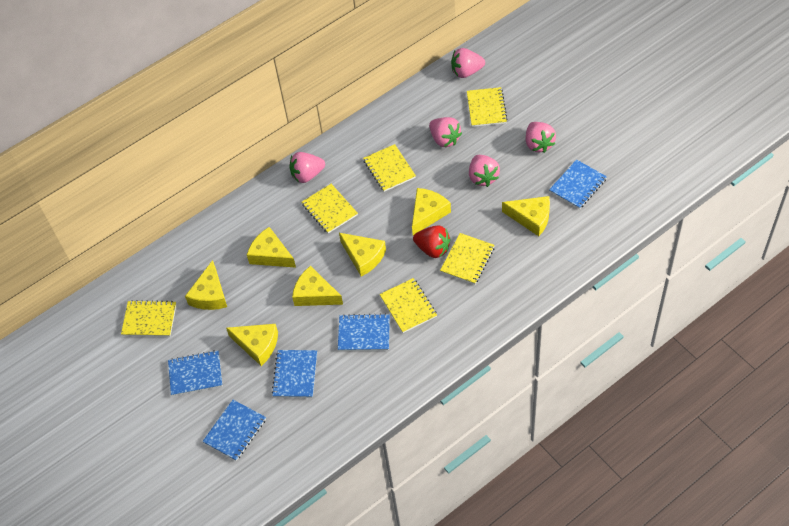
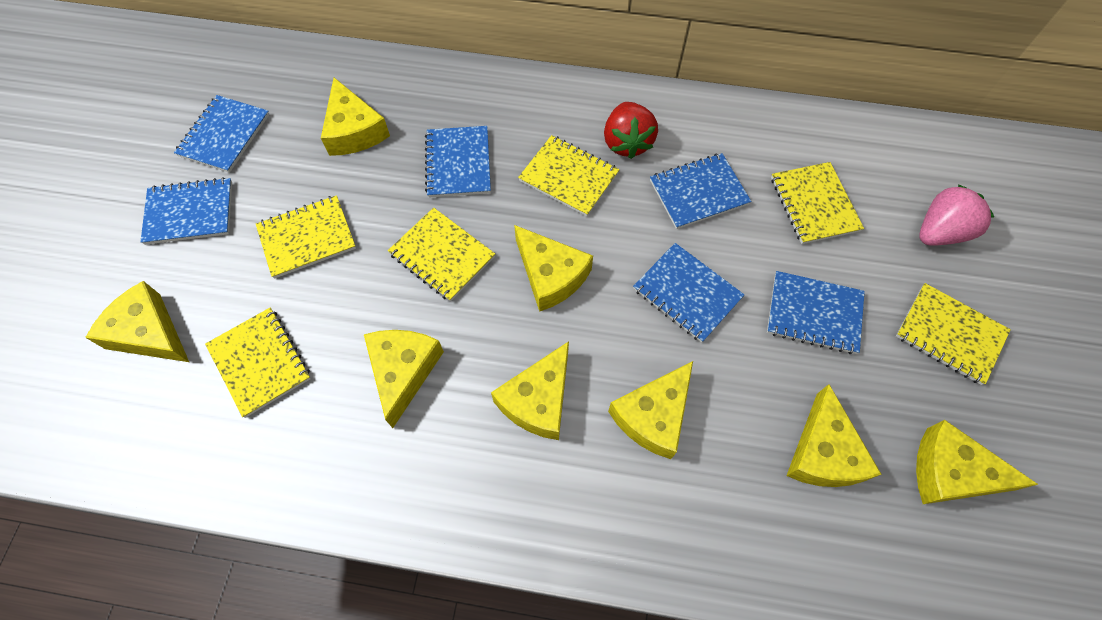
blue notebook: 5 -> 6
pink strawberry: 5 -> 1
yellow cheese: 7 -> 8

